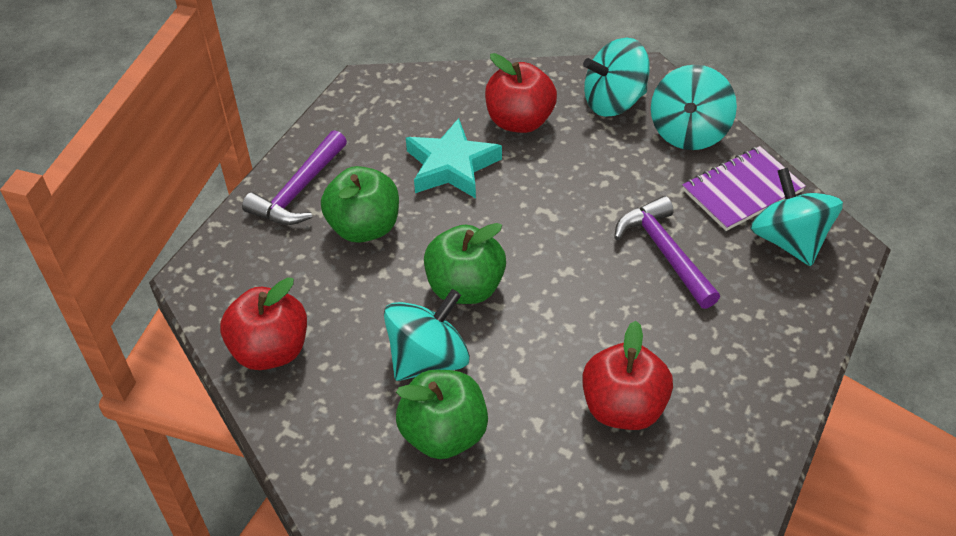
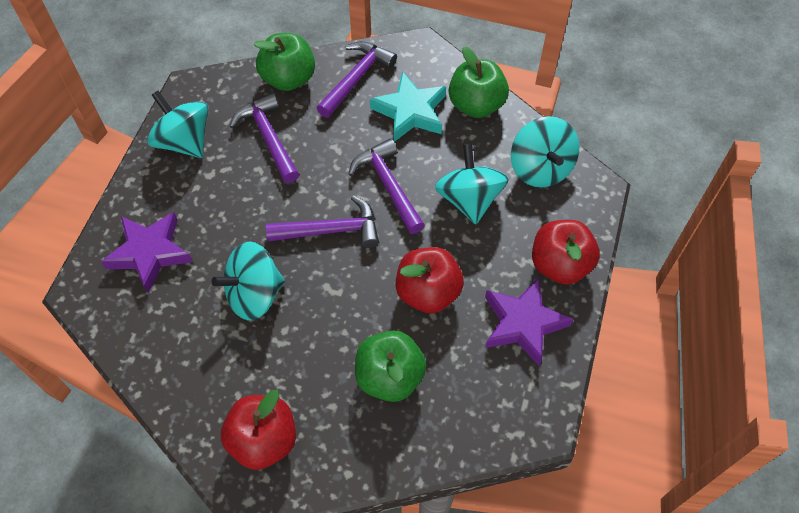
purple hammer: 2 -> 4
purple notebook: 1 -> 0
purple star: 0 -> 2

